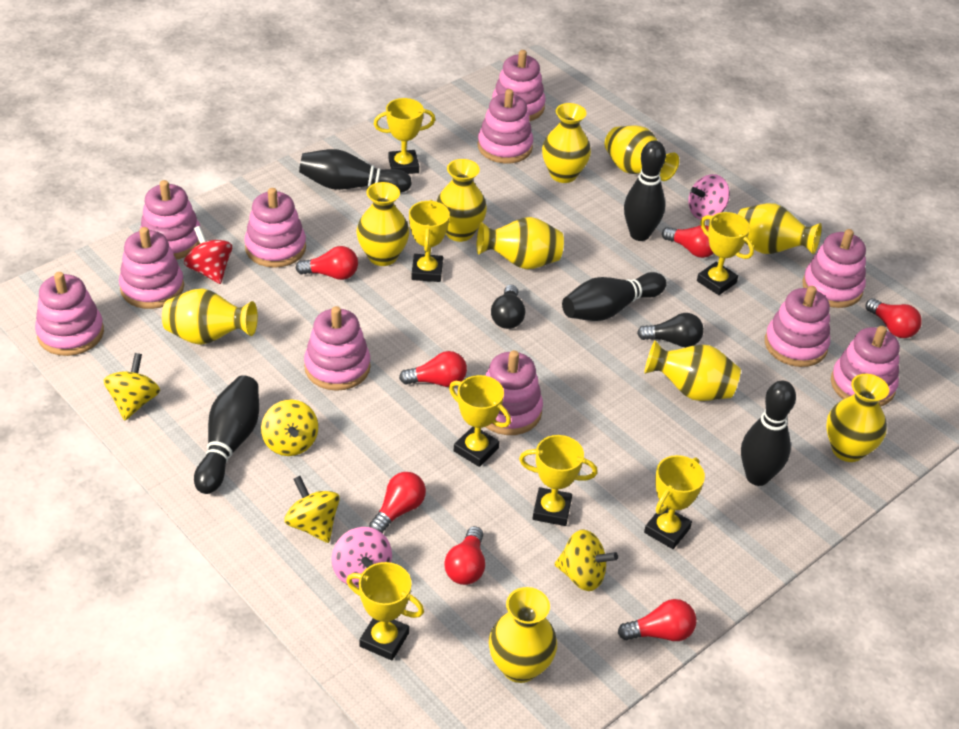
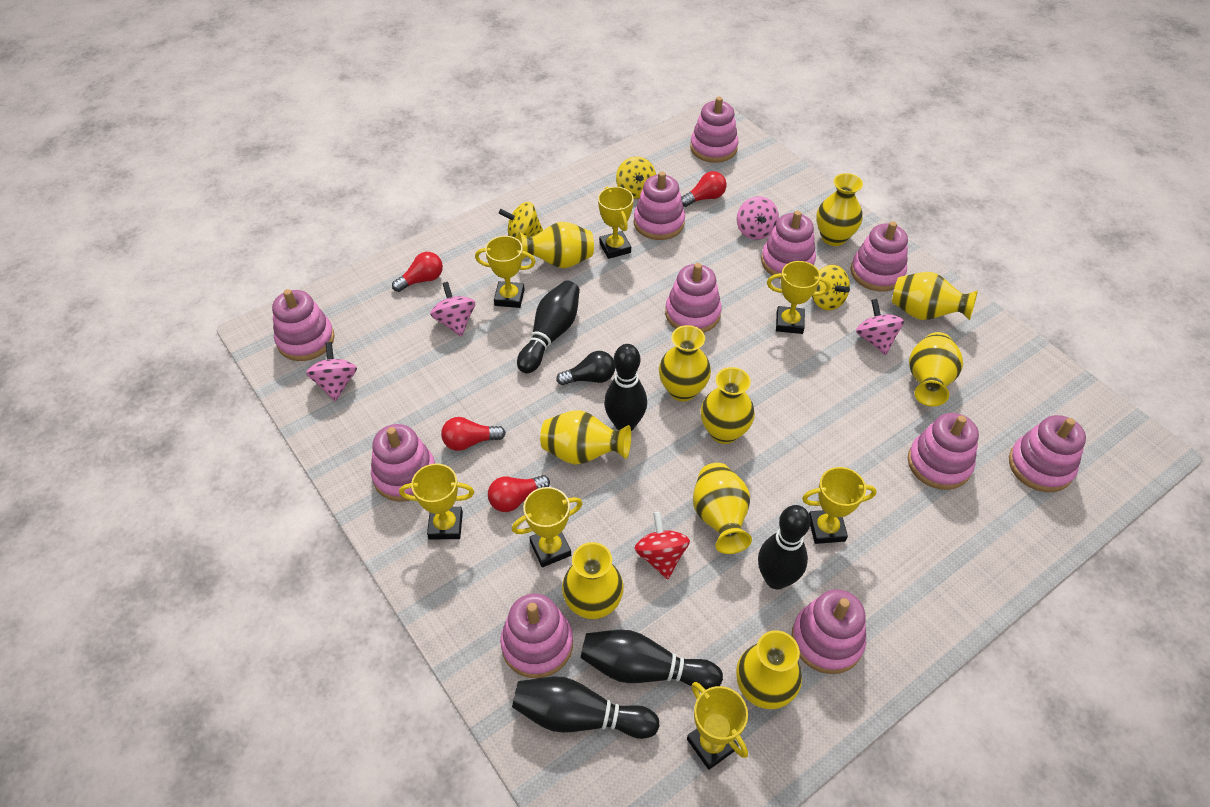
black light bulb: 2 -> 1
pink spinning top: 2 -> 4
red light bulb: 7 -> 4
yellow spinning top: 4 -> 3

